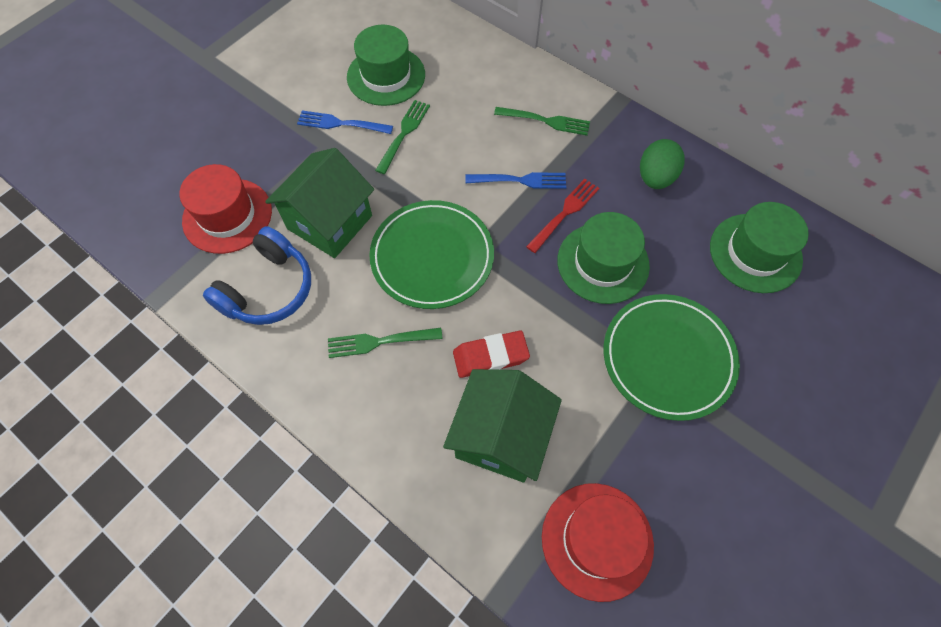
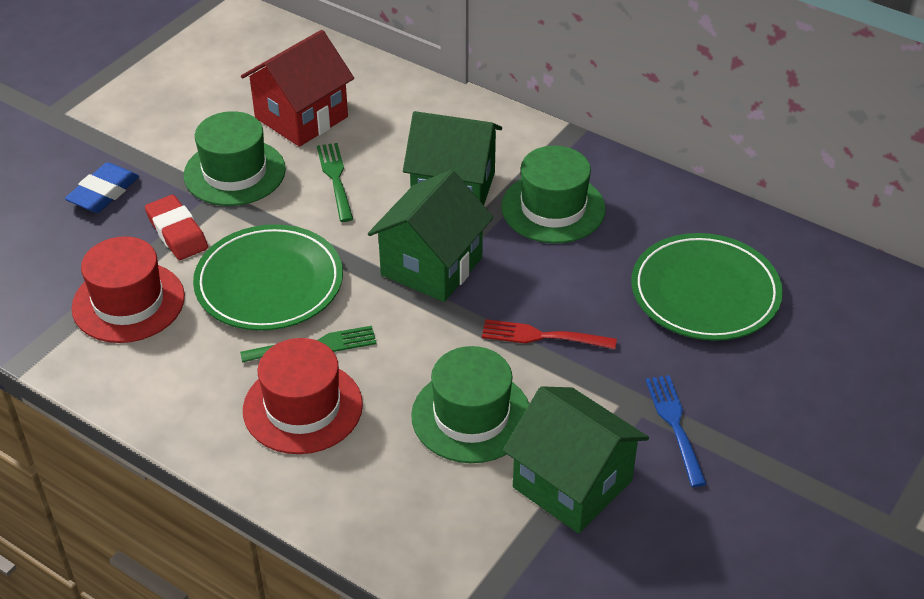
blue eraser: 0 -> 1
blue fork: 2 -> 1
blue headphones: 1 -> 0
green egg: 1 -> 0
green fork: 3 -> 2
green house: 2 -> 3
red house: 0 -> 1

